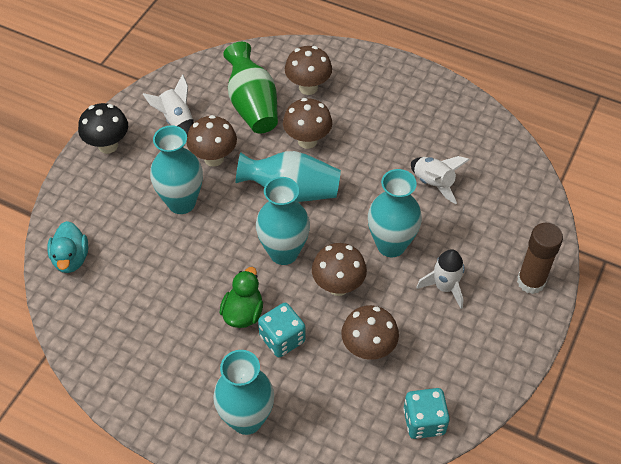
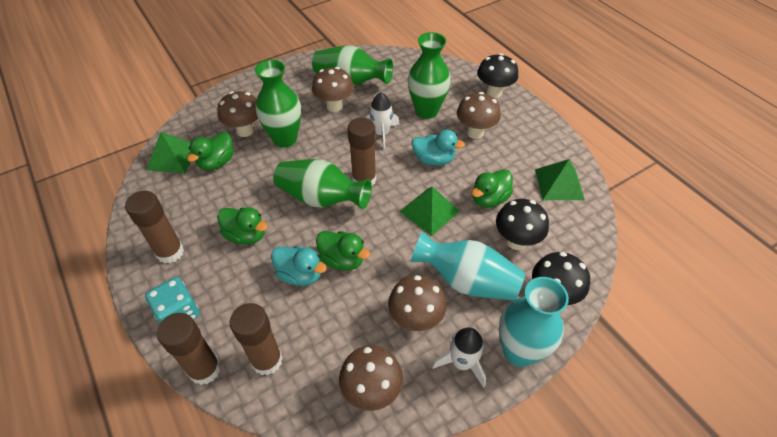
black mushroom: 1 -> 3
brown glue stick: 1 -> 4
green duck: 1 -> 4
green pyramid: 0 -> 3
green vase: 1 -> 4
turquoise dice: 2 -> 1
turquoise duck: 1 -> 2
turquoise vase: 5 -> 2
white rocket: 3 -> 2

